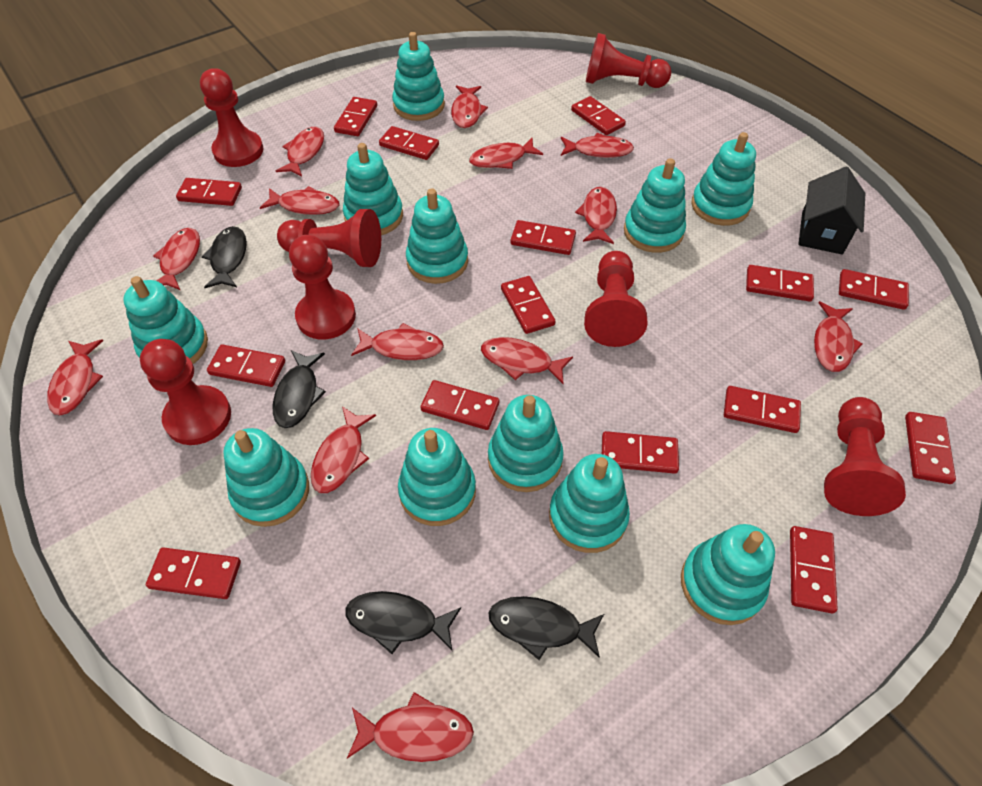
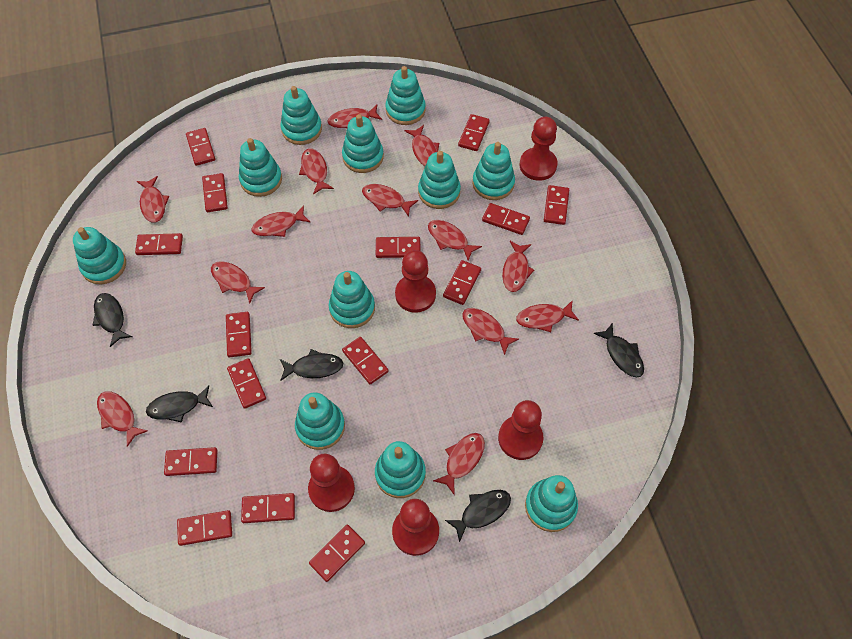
black fish: 4 -> 5
black house: 1 -> 0
red pawn: 7 -> 5

